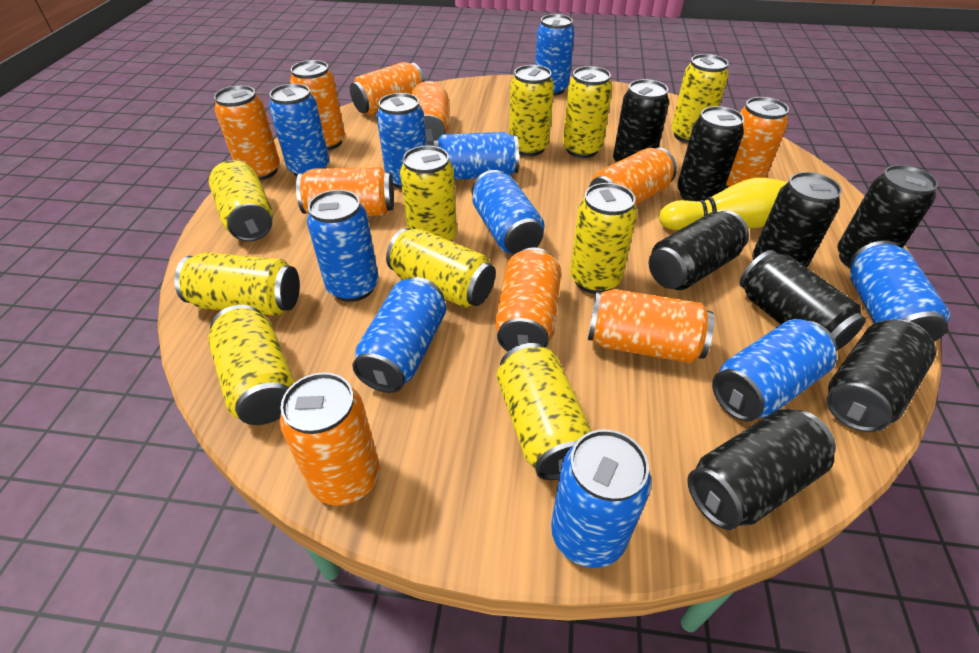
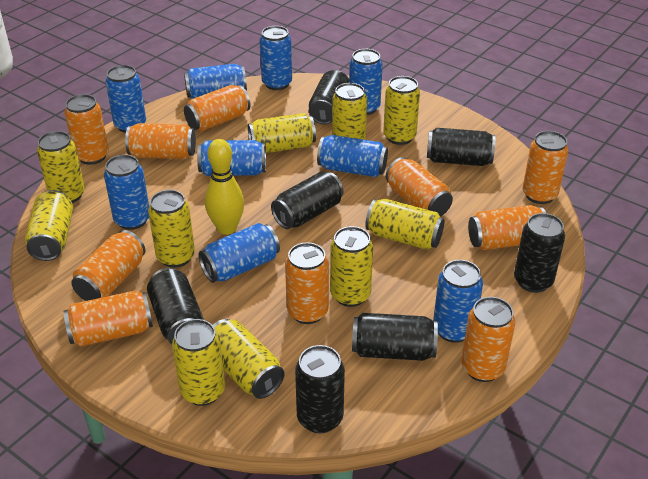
black can: 8 -> 7
blue can: 10 -> 9

